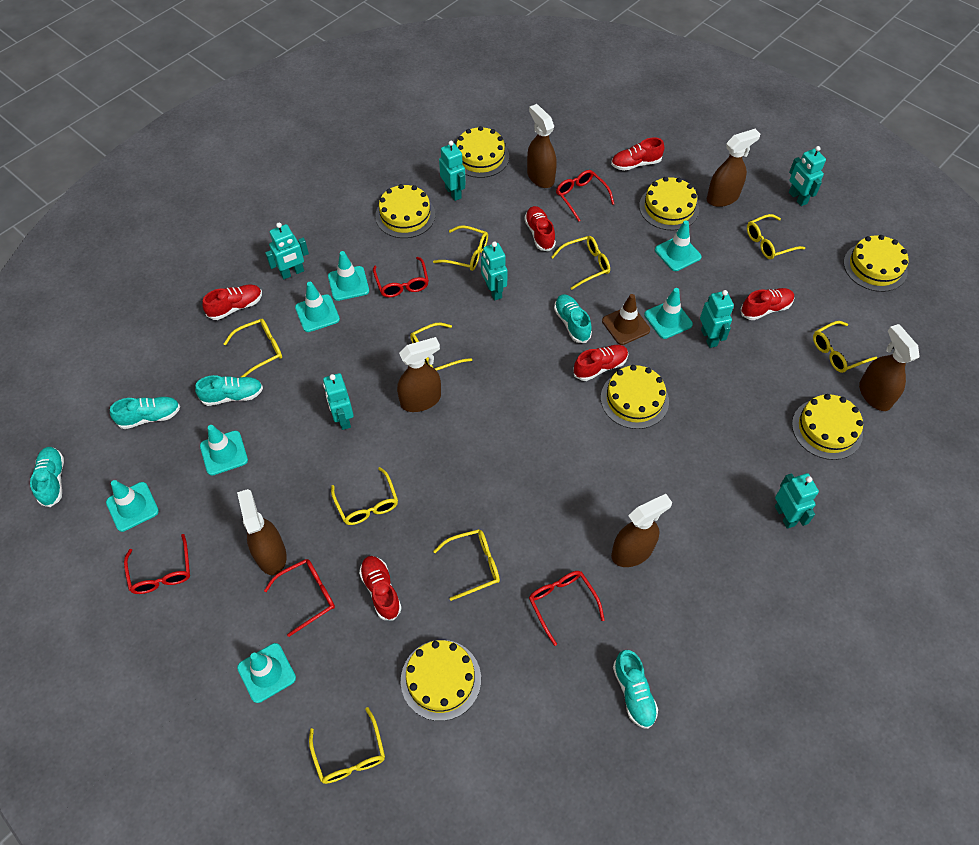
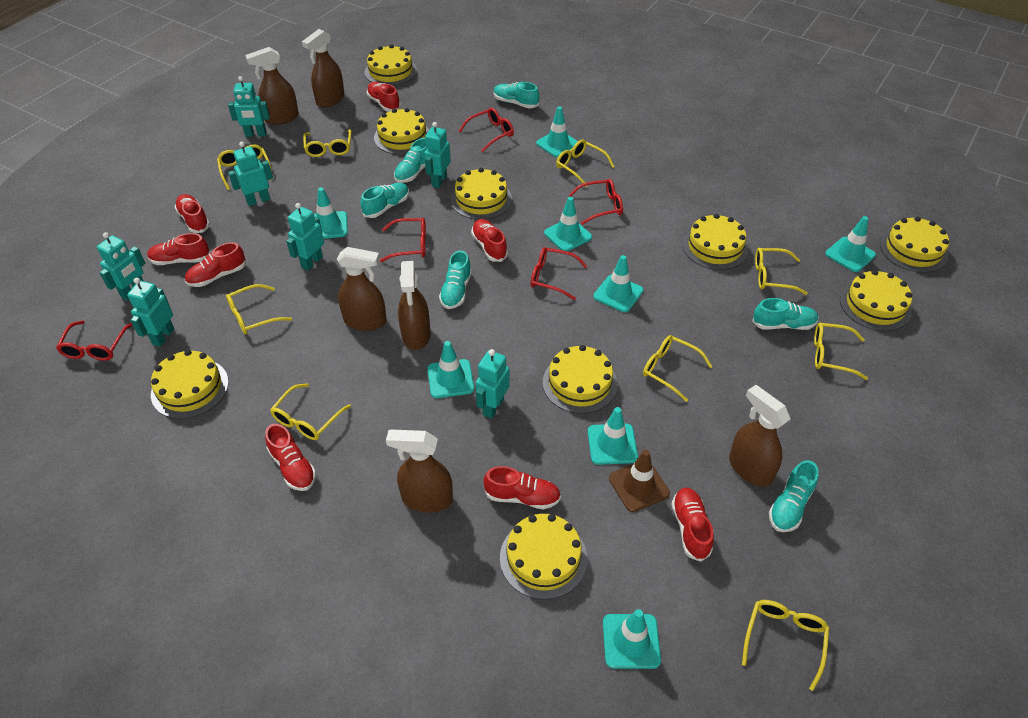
red shoe: 6 -> 8
turquoise shoe: 5 -> 6
turquoise traffic cone: 7 -> 8
yellow cake: 7 -> 9

